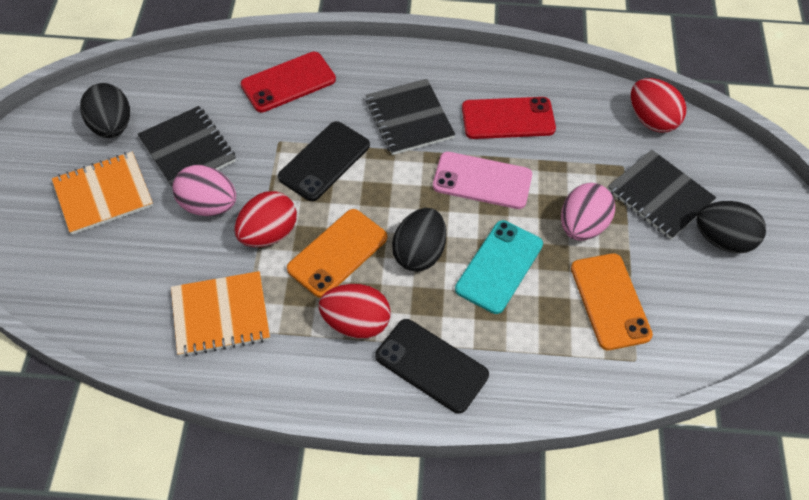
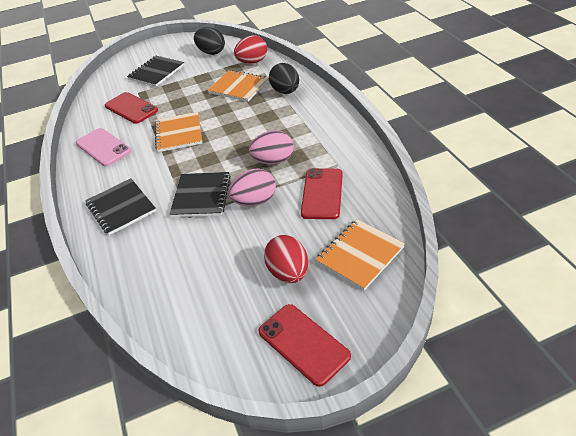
black egg: 3 -> 2
black phone: 2 -> 0
orange notebook: 2 -> 3
orange phone: 2 -> 0
red egg: 3 -> 2
red phone: 2 -> 3
turquoise phone: 1 -> 0

